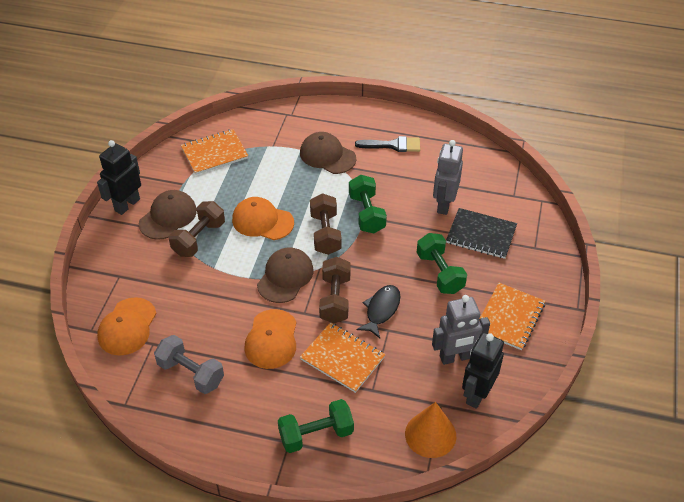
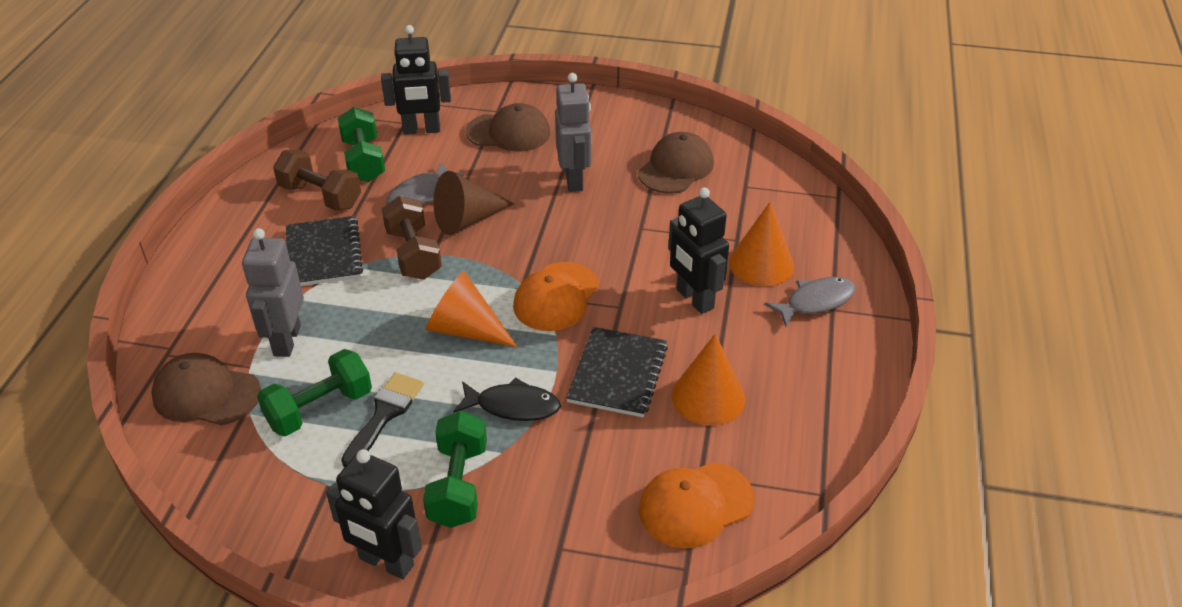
black notebook: 1 -> 2
black robot: 2 -> 3
brown cone: 0 -> 1
brown dumbbell: 3 -> 2
grey dumbbell: 1 -> 0
grey fish: 0 -> 2
orange cap: 3 -> 2
orange cone: 1 -> 3
orange notebook: 3 -> 0

